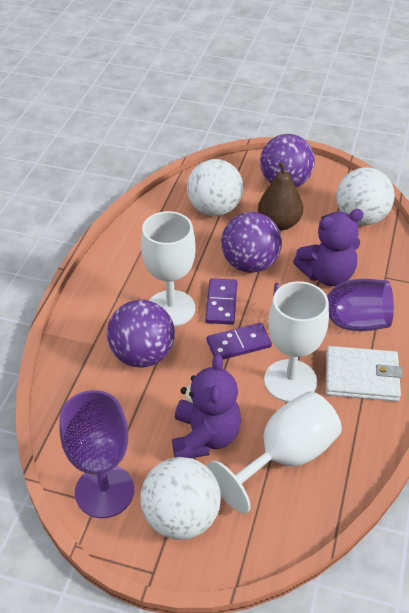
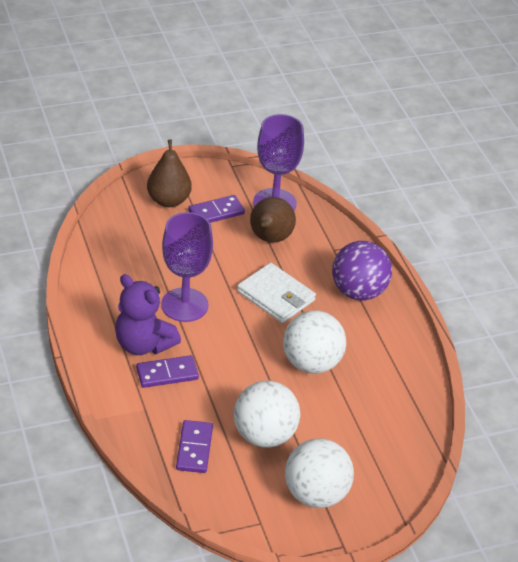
brown pear: 1 -> 2
purple ball: 3 -> 1
purple domino: 2 -> 3
purple teddy bear: 2 -> 1
white goblet: 3 -> 0

